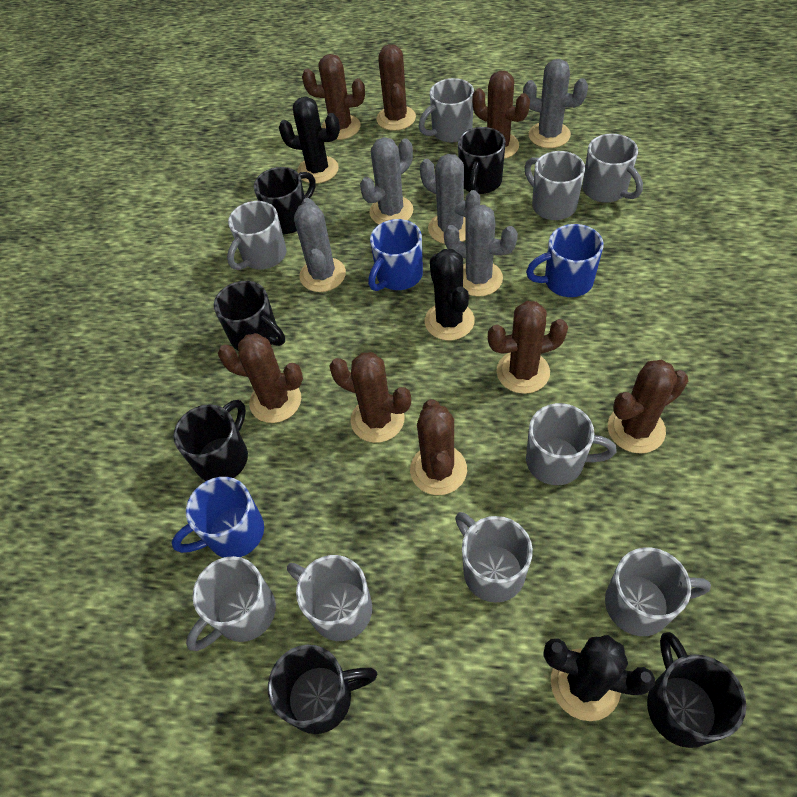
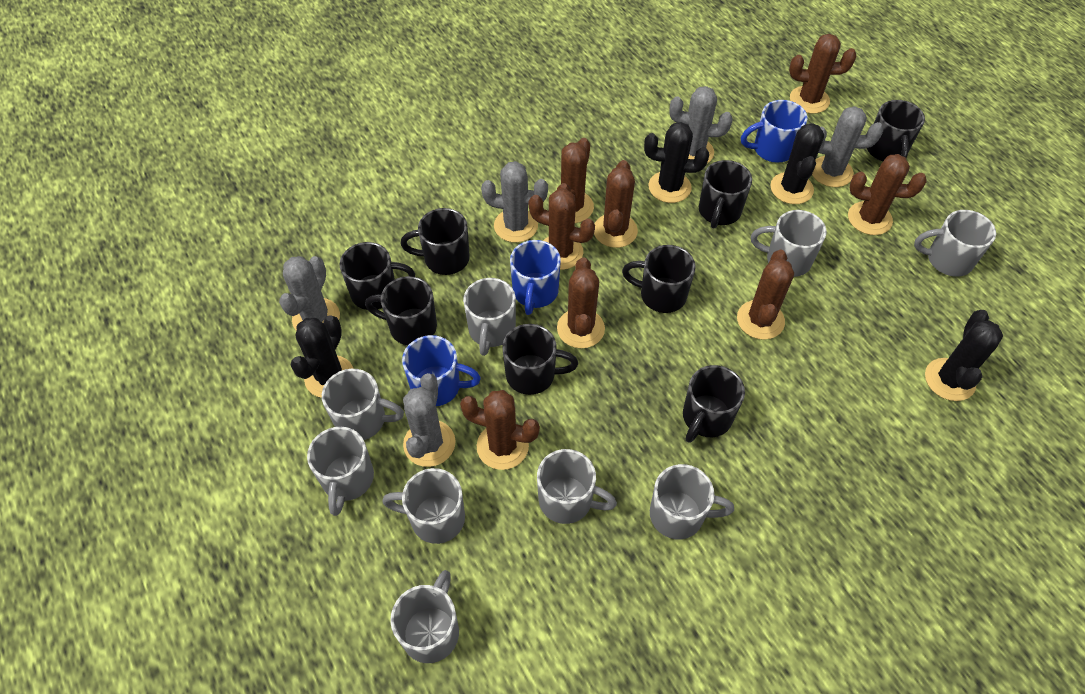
black cactus: 3 -> 4
black mug: 6 -> 8

